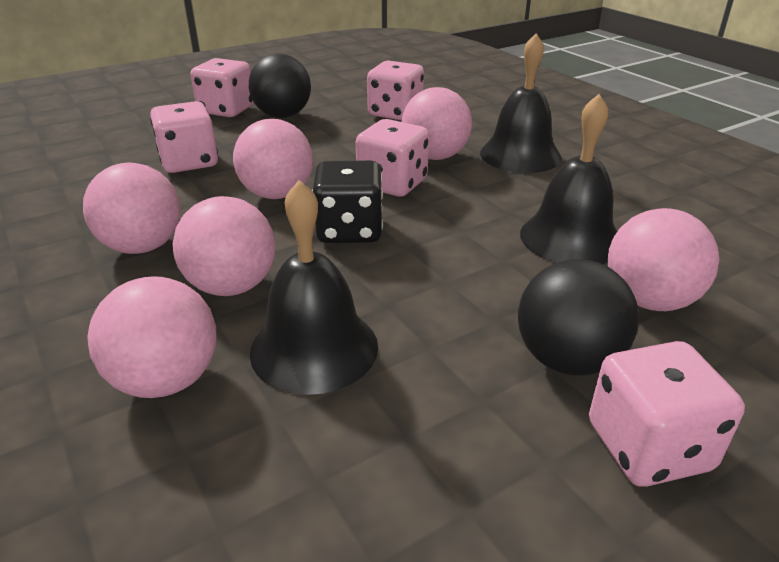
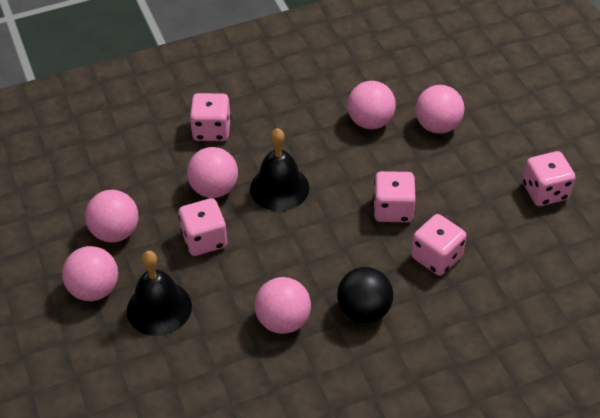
black ball: 2 -> 1
black bell: 3 -> 2
black dice: 1 -> 0

